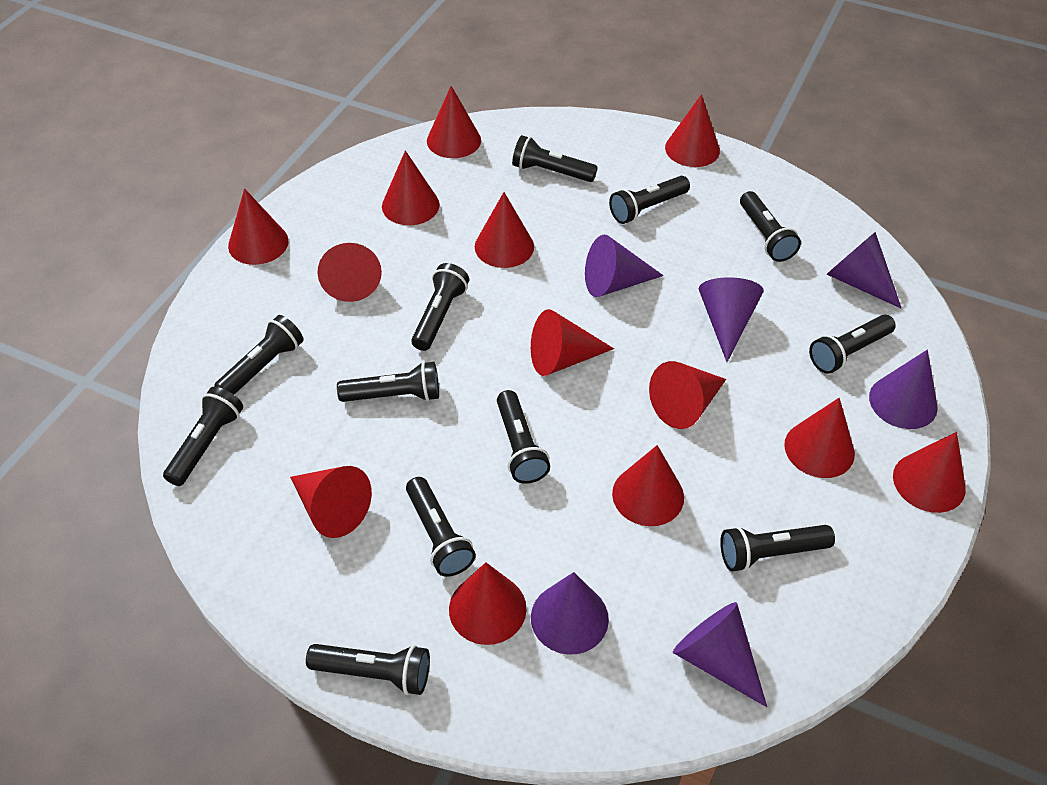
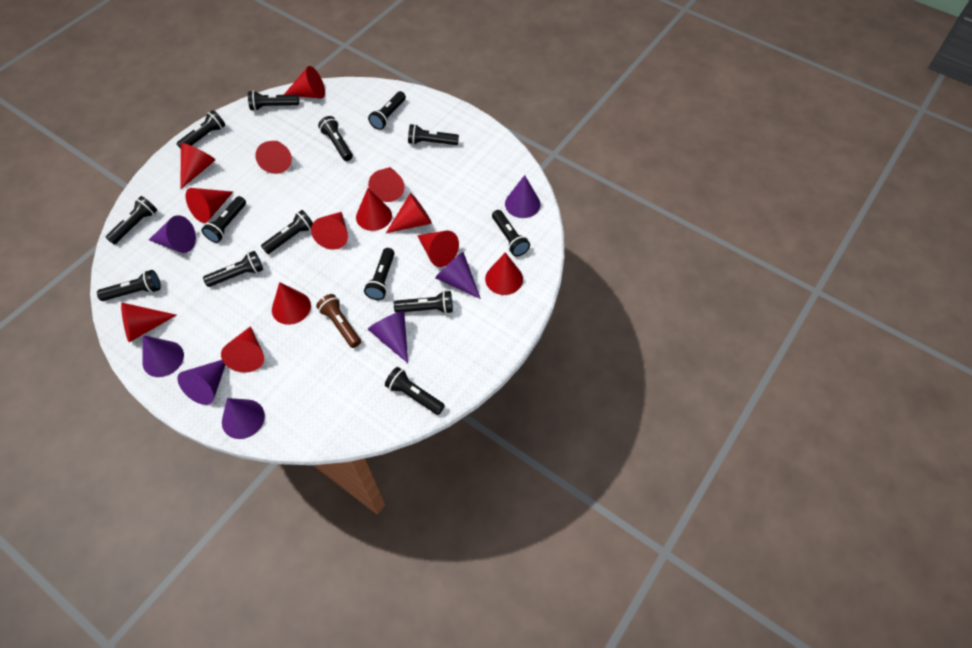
black flashlight: 12 -> 14
brown flashlight: 0 -> 1
purple cone: 6 -> 7

